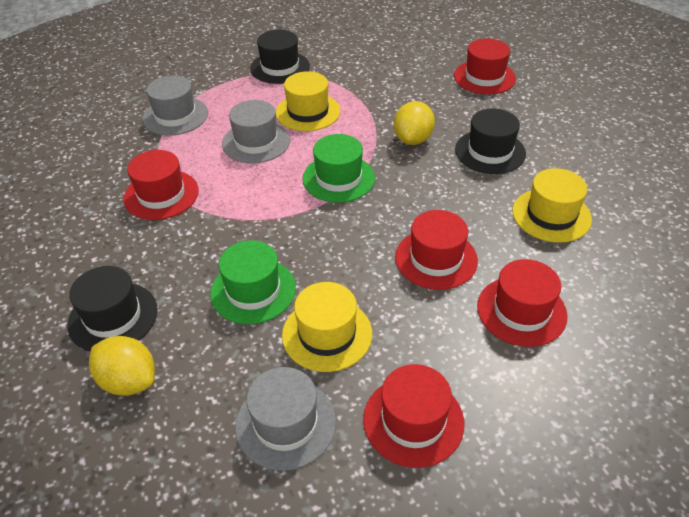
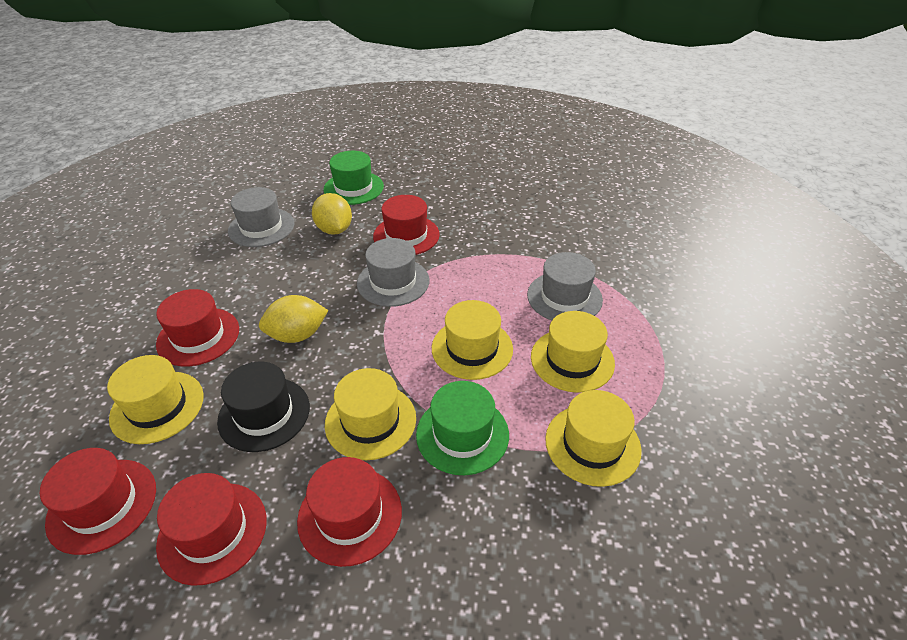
black hat: 3 -> 1
yellow hat: 3 -> 5

